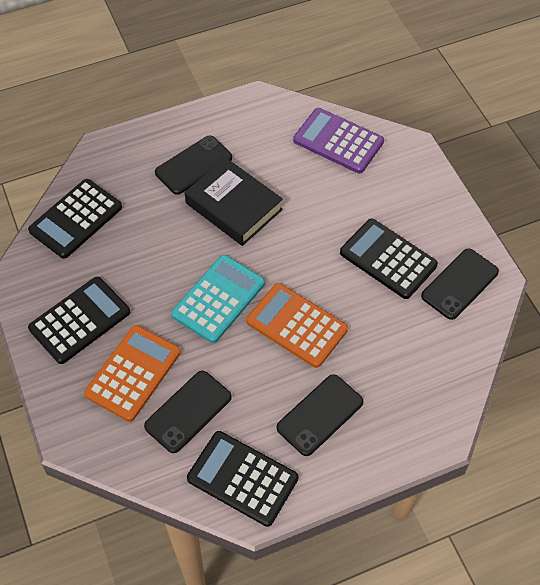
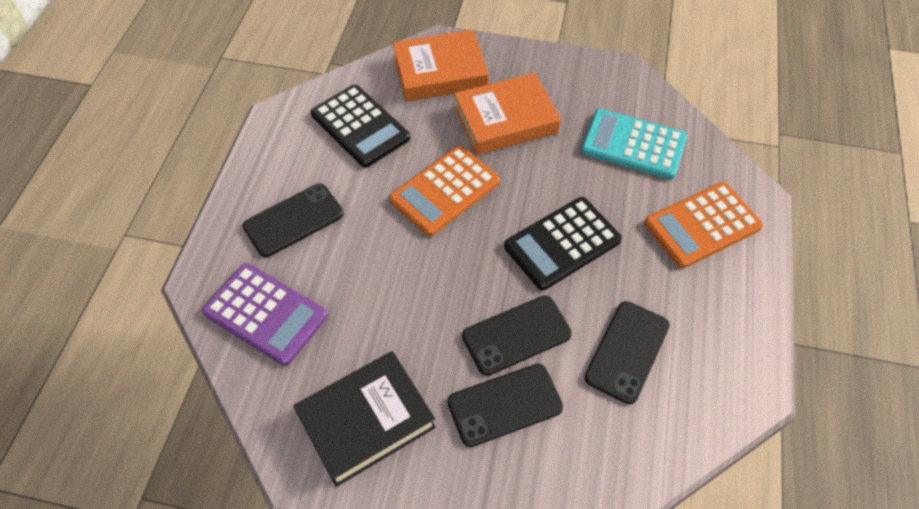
black calculator: 4 -> 2
orange book: 0 -> 2

